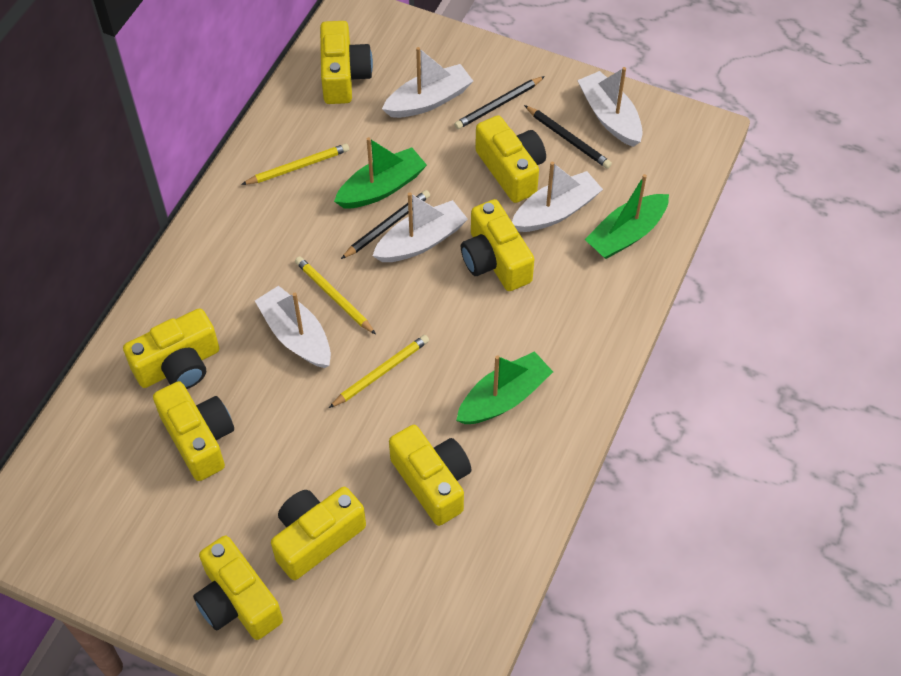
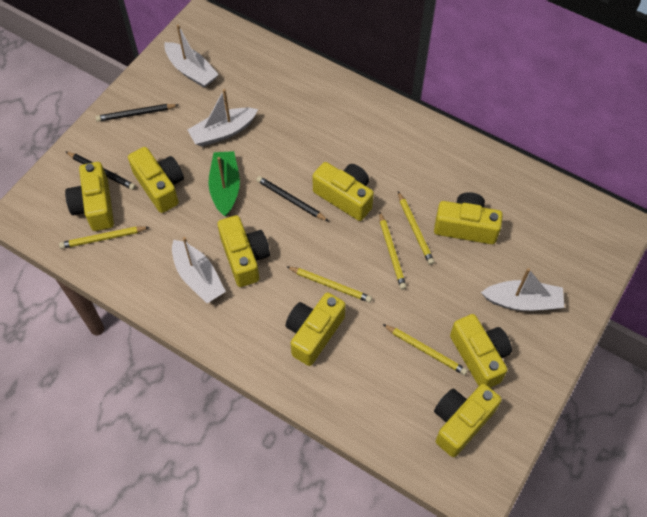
green boat: 3 -> 1
white boat: 5 -> 4
yellow pencil: 3 -> 5

